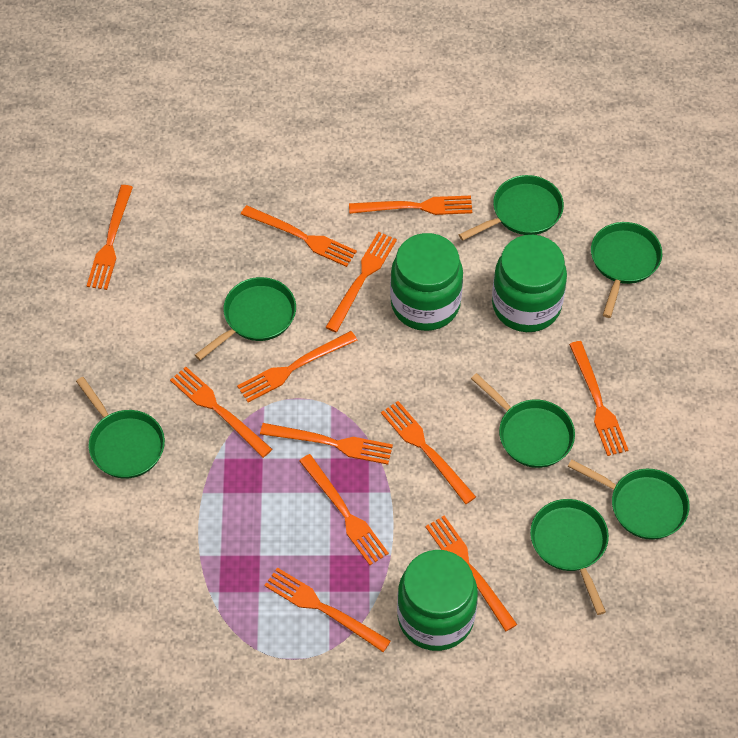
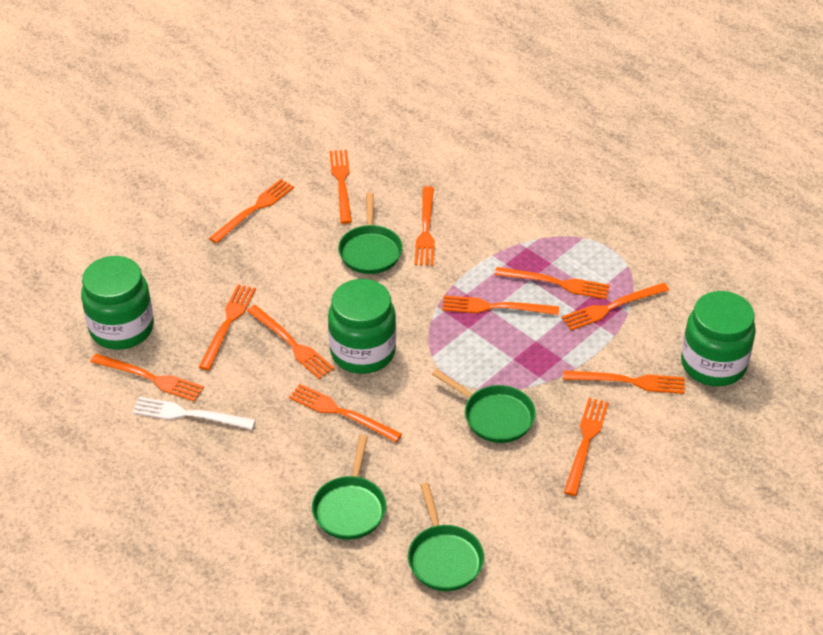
green pan: 7 -> 4
white fork: 0 -> 1

